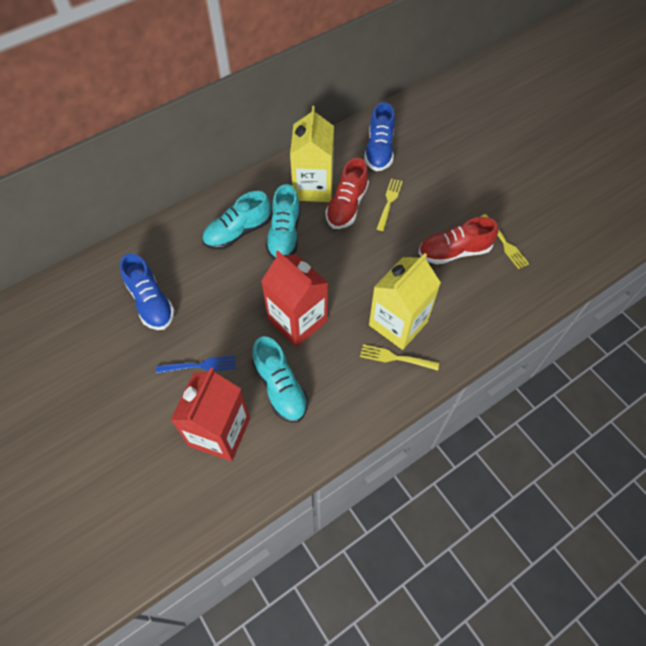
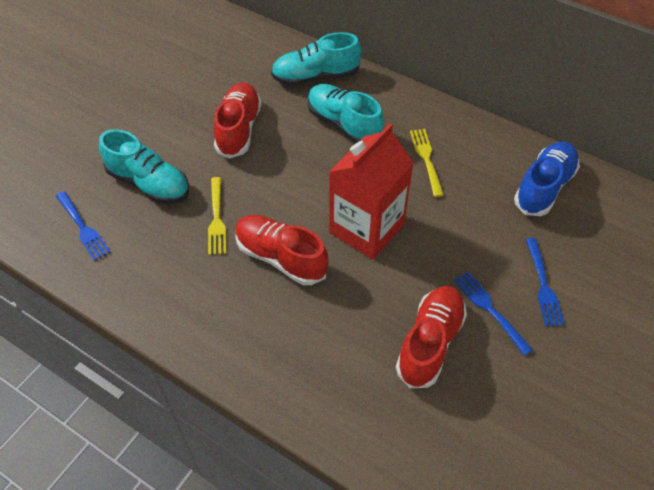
blue fork: 1 -> 3
blue shoe: 2 -> 1
red carton: 2 -> 1
red shoe: 2 -> 3
yellow carton: 2 -> 0
yellow fork: 3 -> 2

